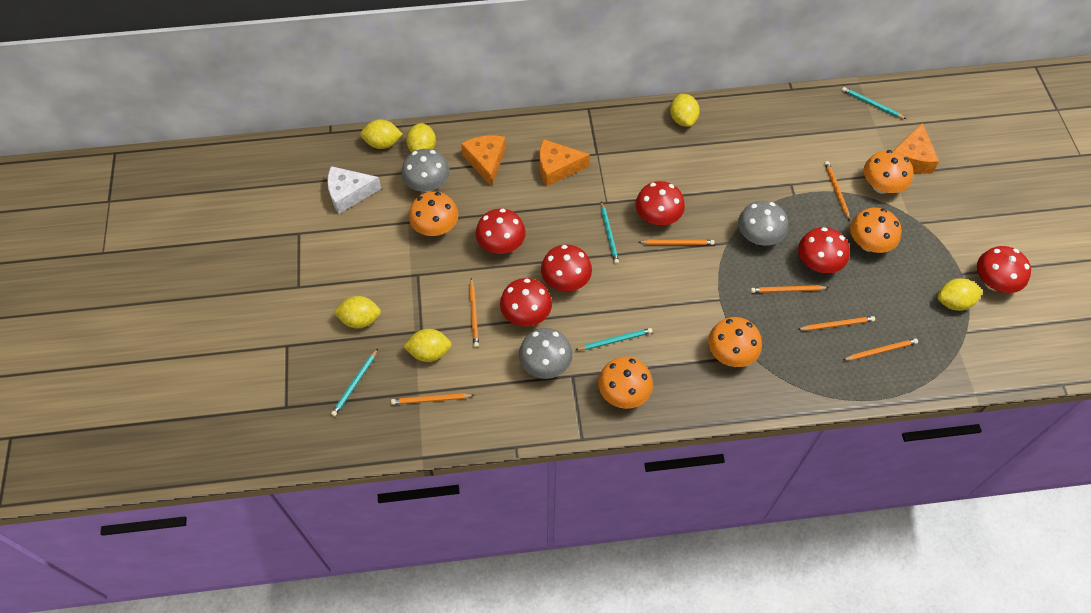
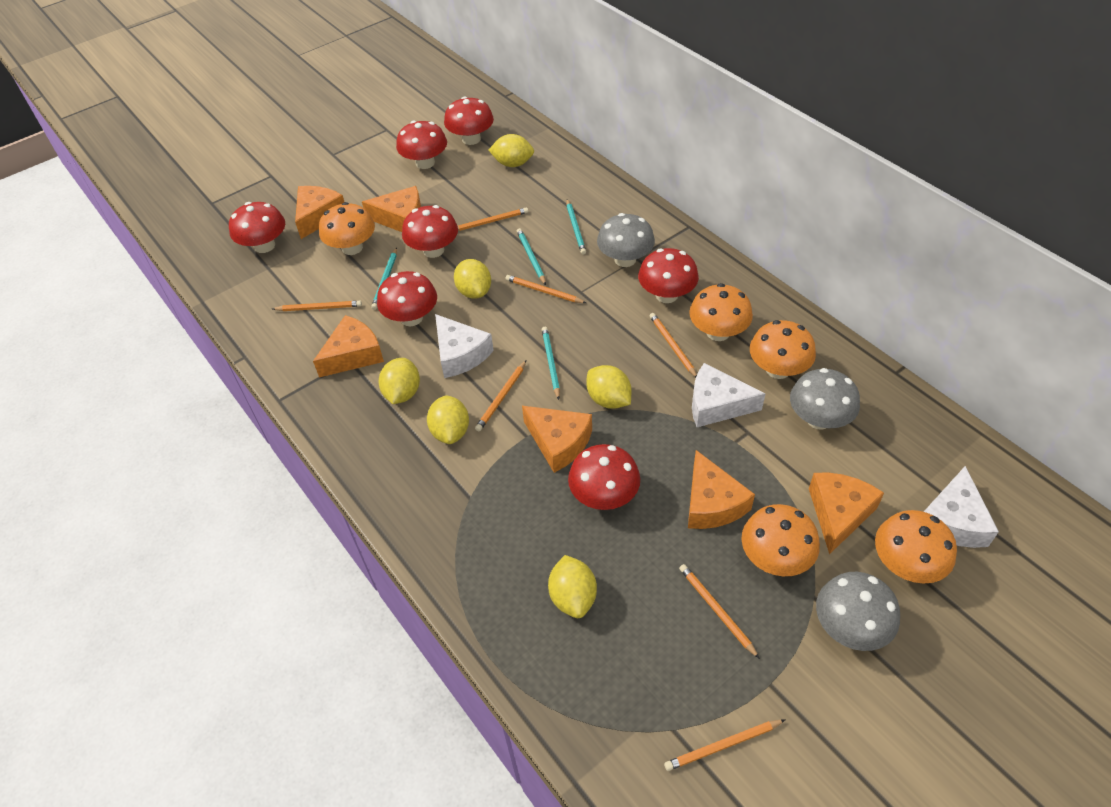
orange cheese: 3 -> 6
red mushroom: 6 -> 7
white cheese: 1 -> 3

